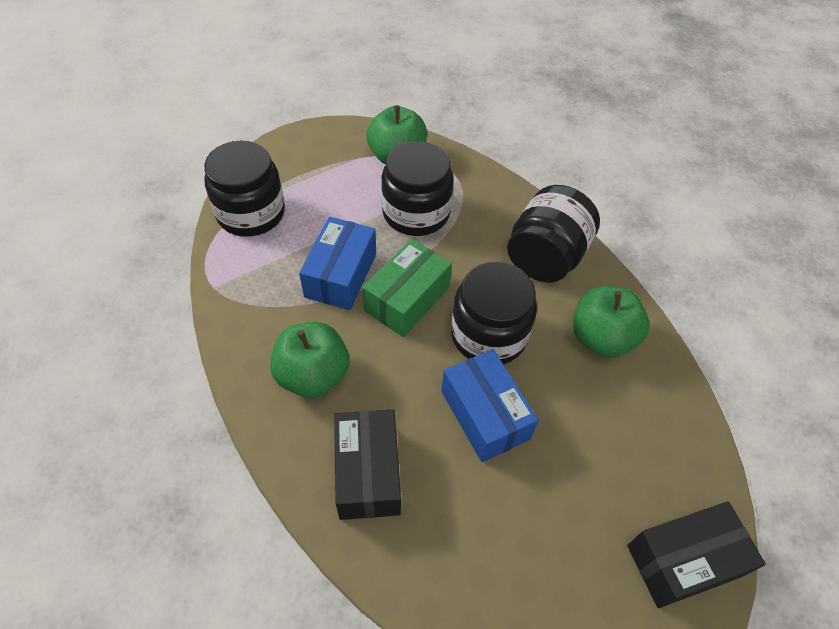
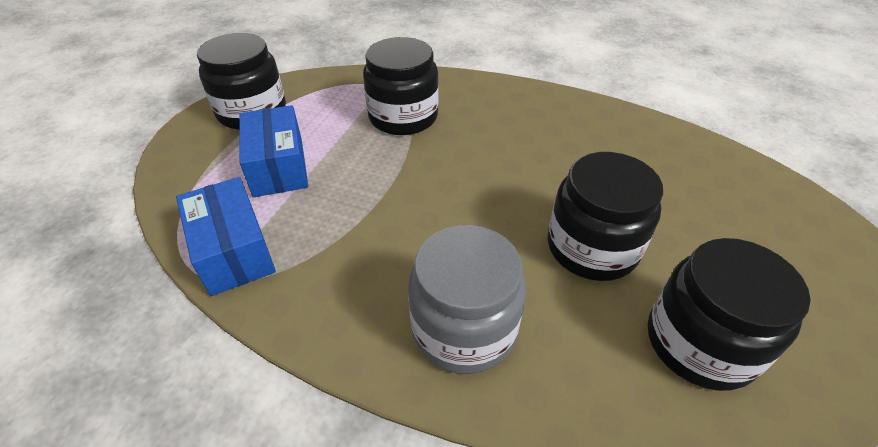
black box: 2 -> 0
green apple: 3 -> 0
green box: 1 -> 0
grey jar: 0 -> 1

